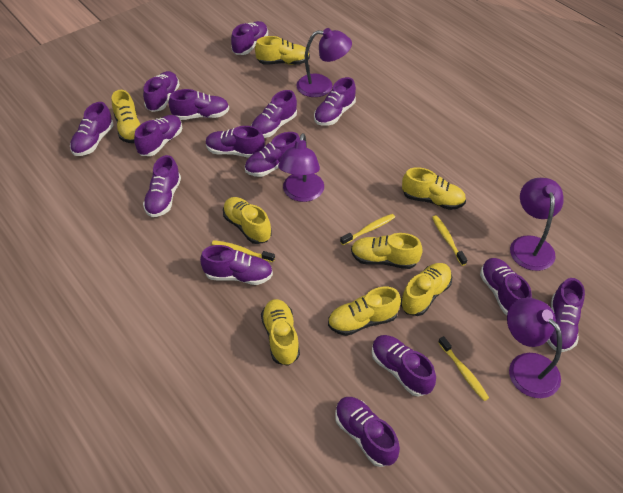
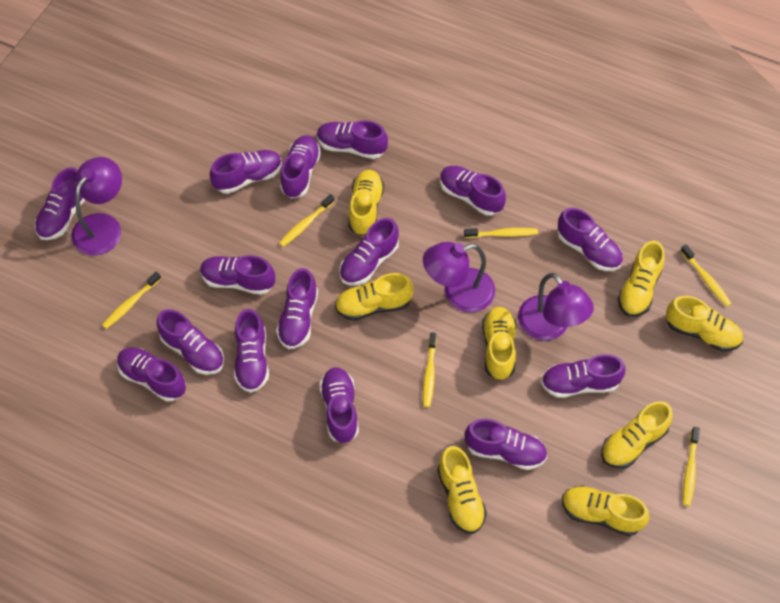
purple lamp: 4 -> 3
yellow toothbrush: 4 -> 6

